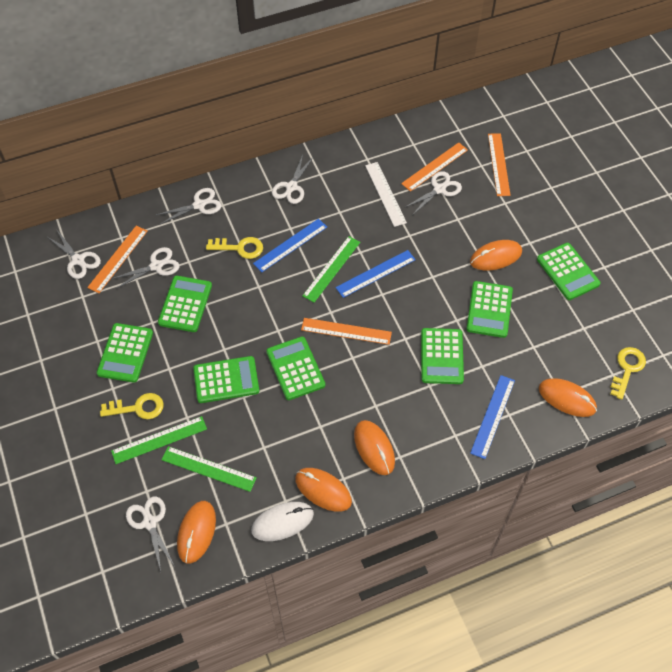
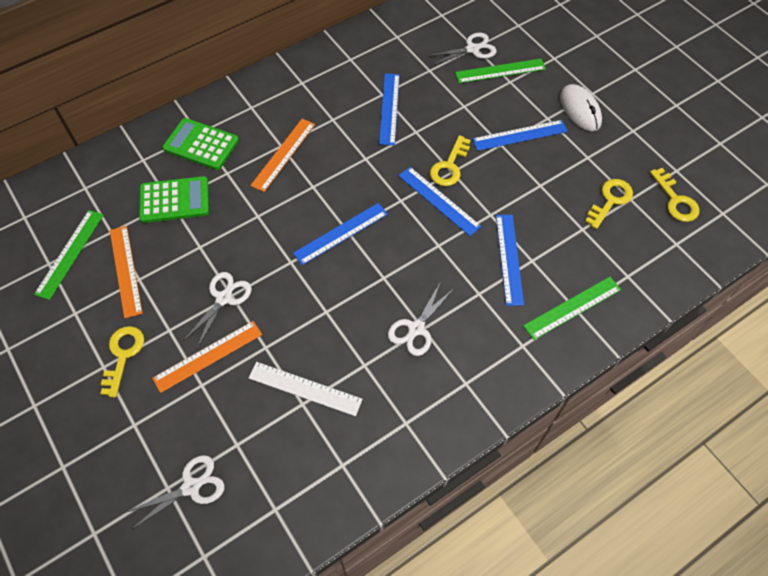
blue ruler: 3 -> 5
green calculator: 7 -> 2
orange mouse: 5 -> 0
orange ruler: 4 -> 3
white scissors: 6 -> 4
yellow key: 3 -> 4

